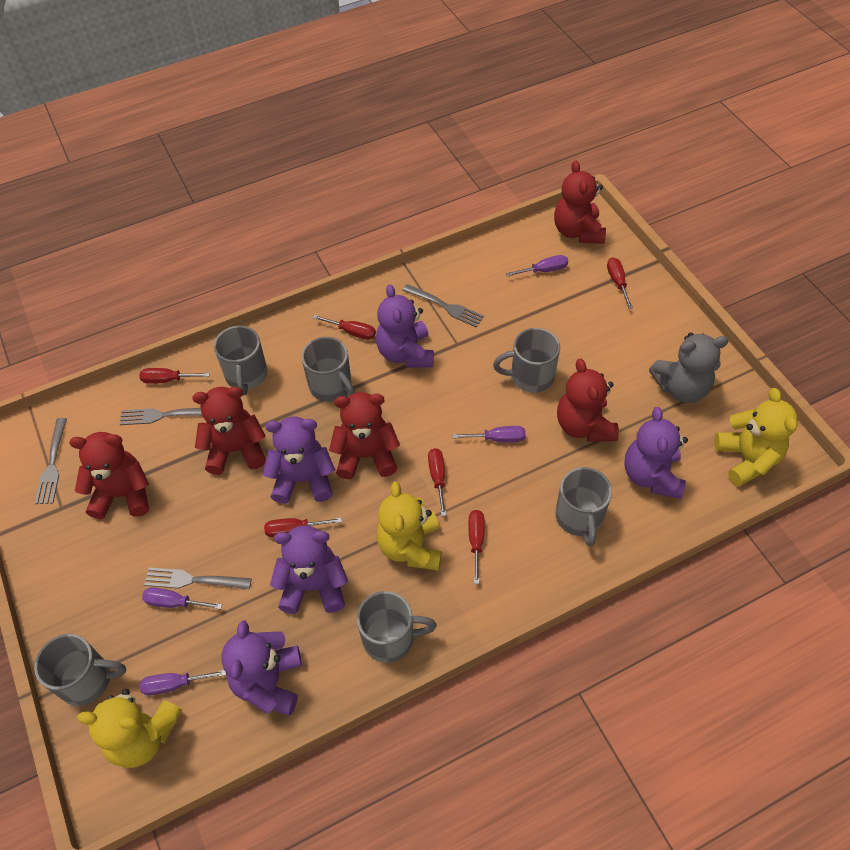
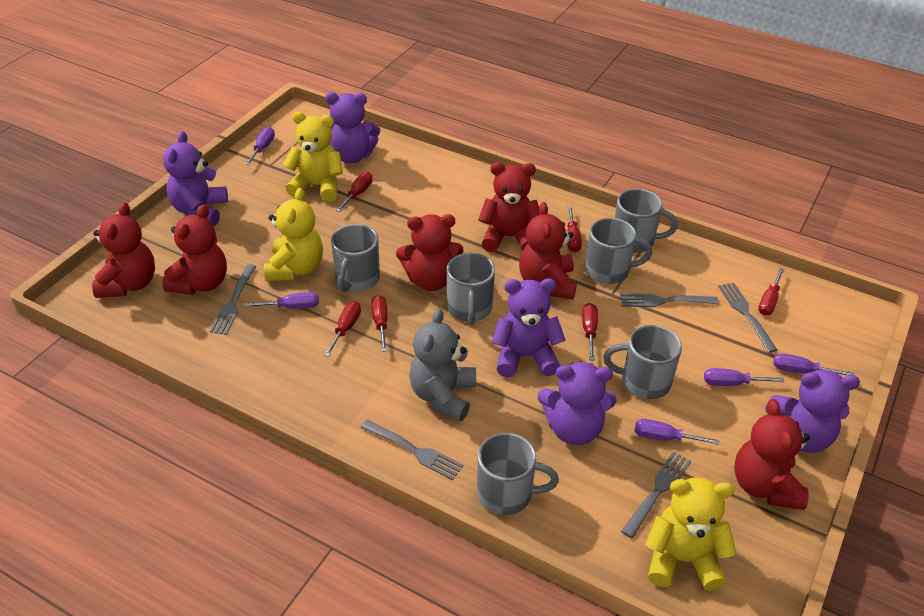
grey fork: 4 -> 5
purple screwdriver: 4 -> 5
red teddy bear: 5 -> 6

